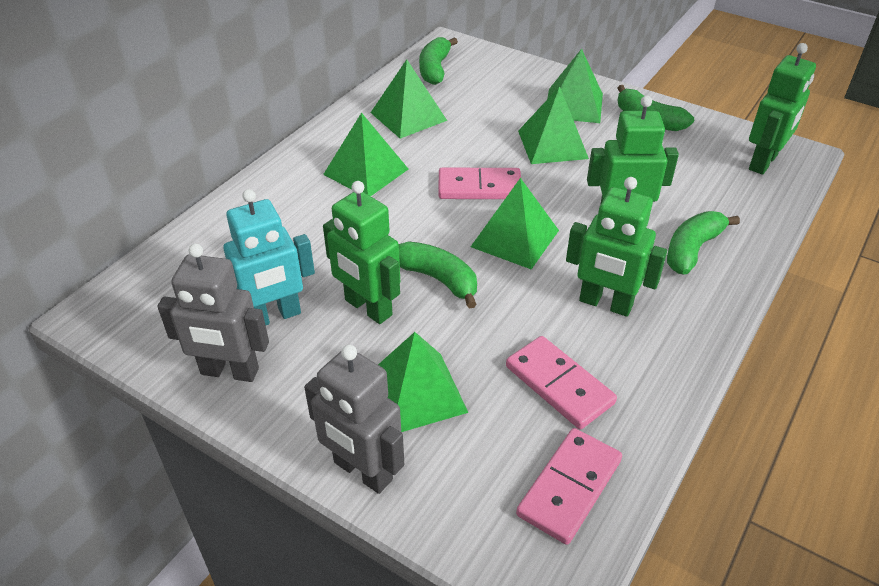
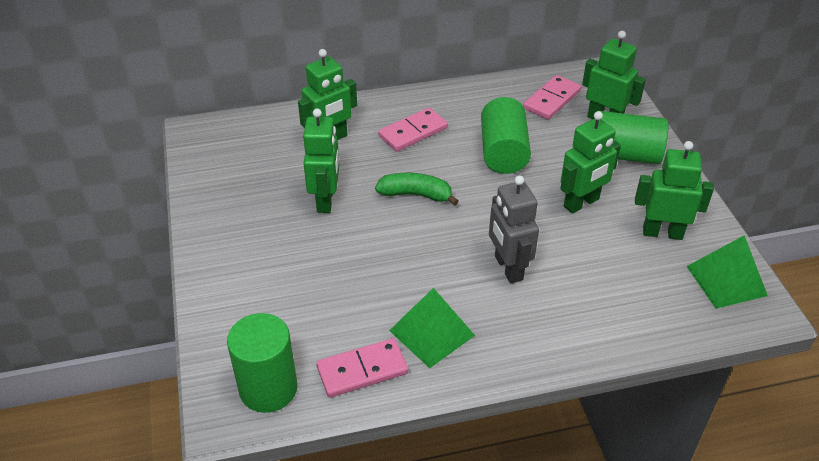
green banana: 4 -> 1
green cylinder: 0 -> 3
green pyramid: 6 -> 2
green robot: 4 -> 5
grey robot: 2 -> 1
turquoise robot: 1 -> 0

